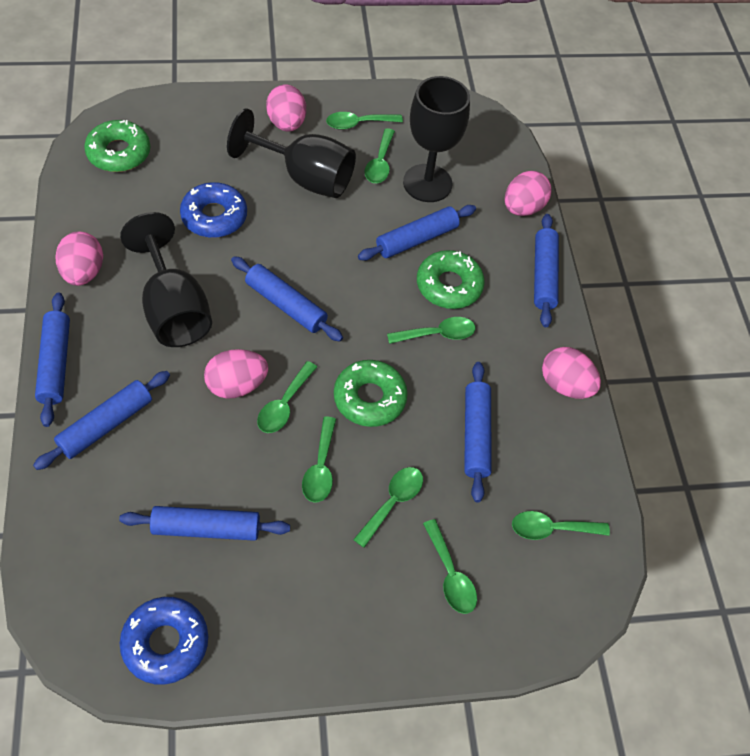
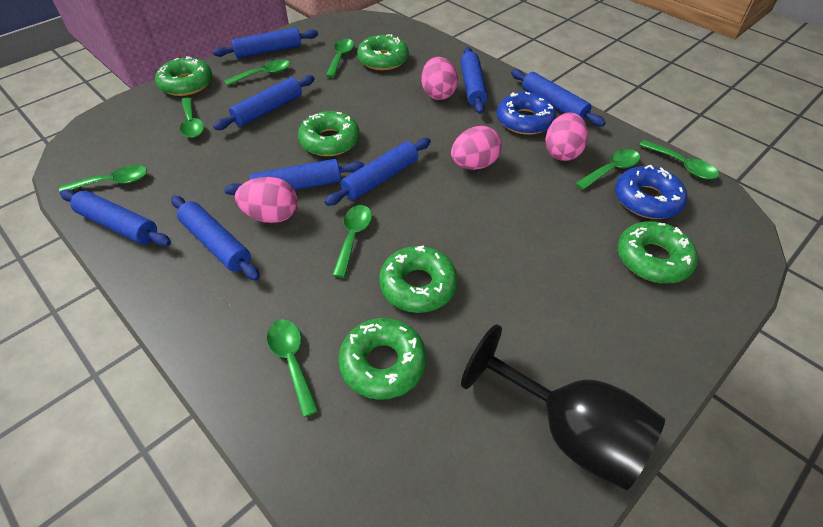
black goblet: 3 -> 1
blue rolling pin: 7 -> 8
green donut: 3 -> 6
pink egg: 5 -> 4

